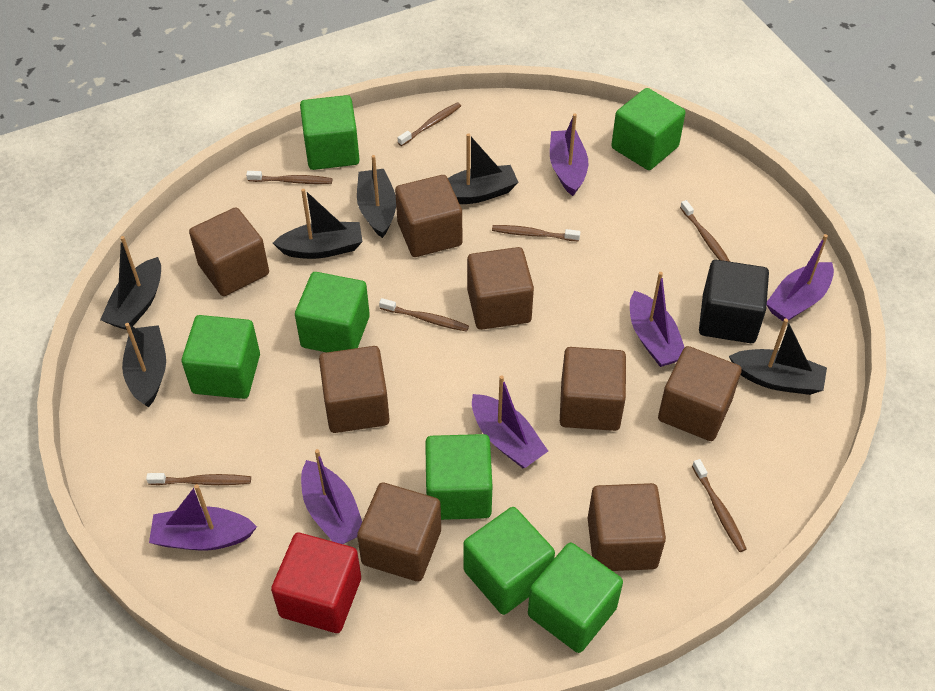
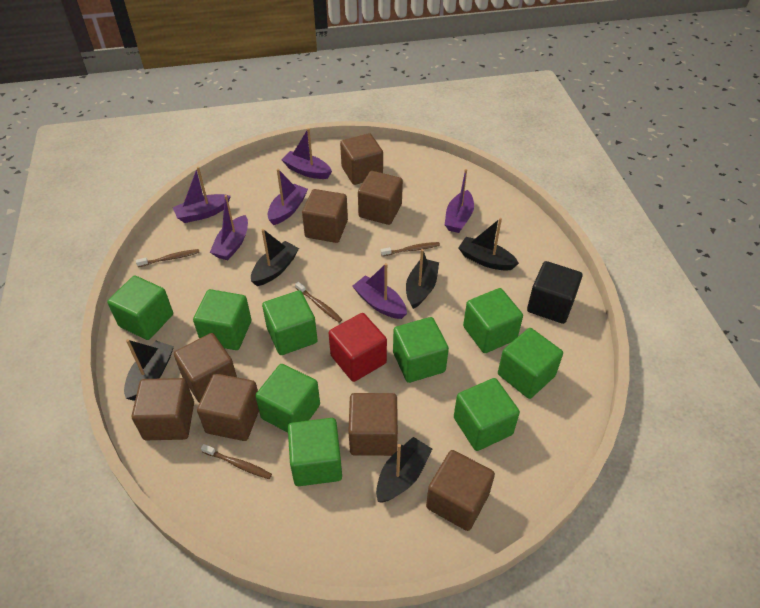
black boat: 6 -> 5
brown toothbrush: 7 -> 4
green cube: 7 -> 9

